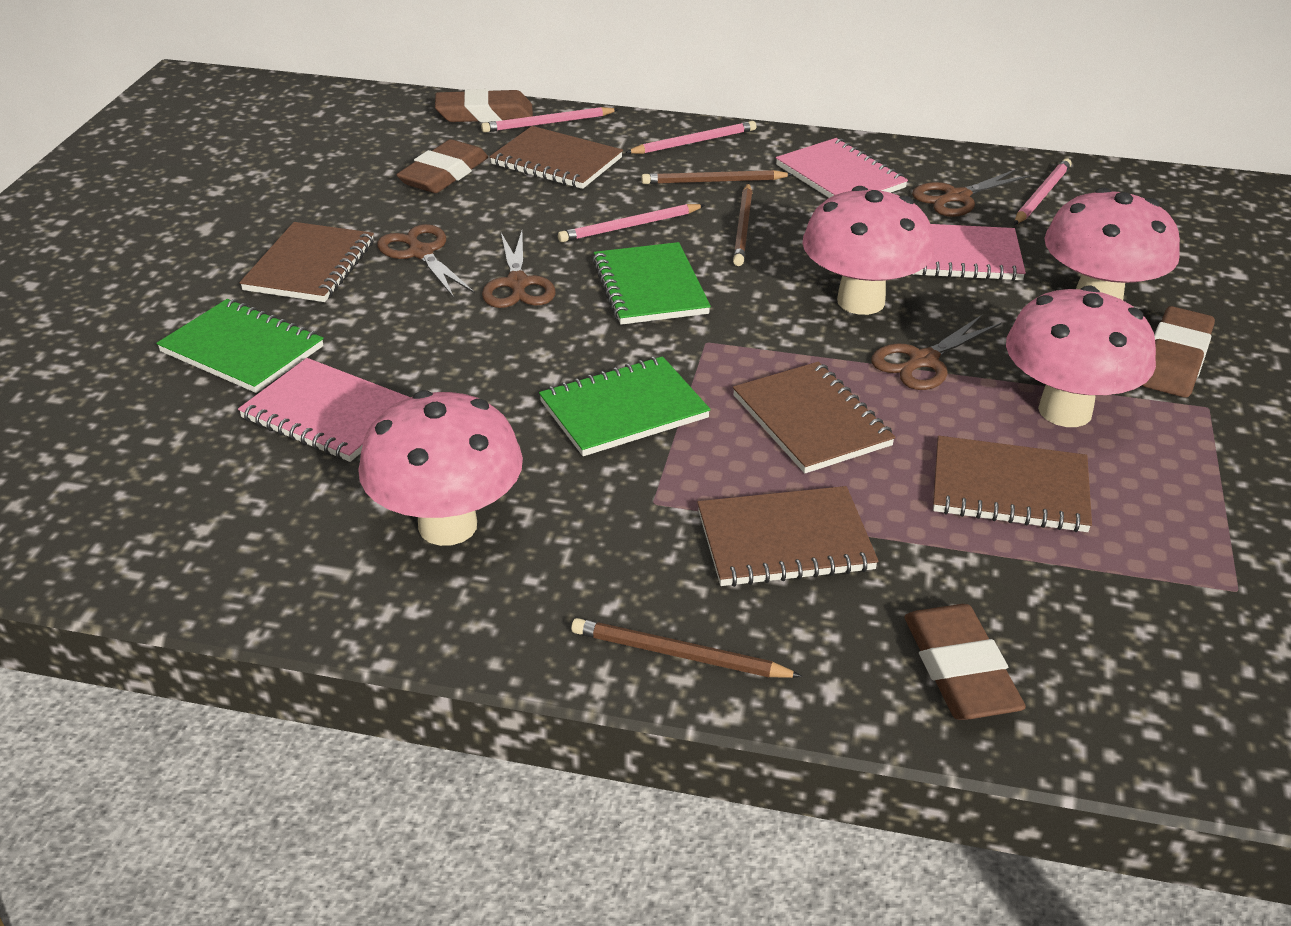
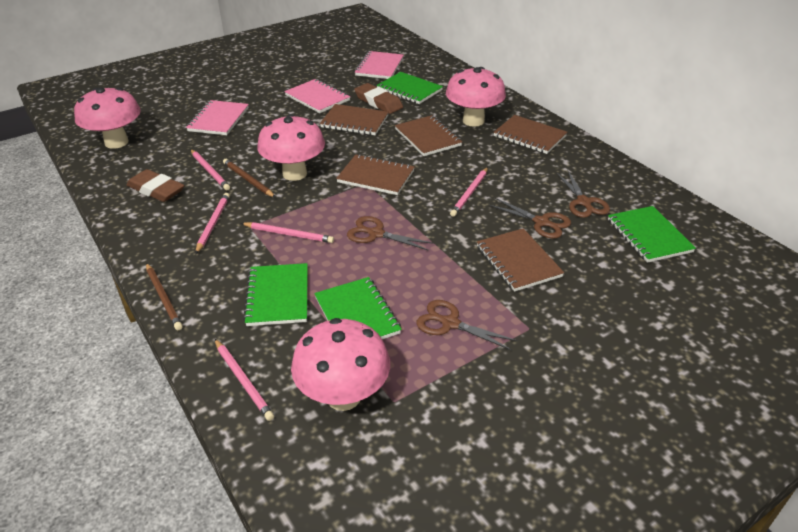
brown eraser: 4 -> 2
brown pencil: 3 -> 2
green notebook: 3 -> 4
pink pencil: 4 -> 5

